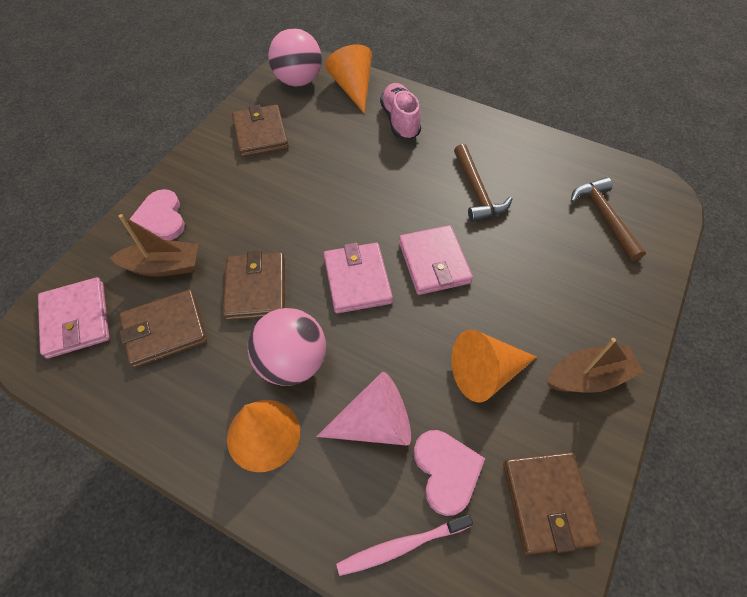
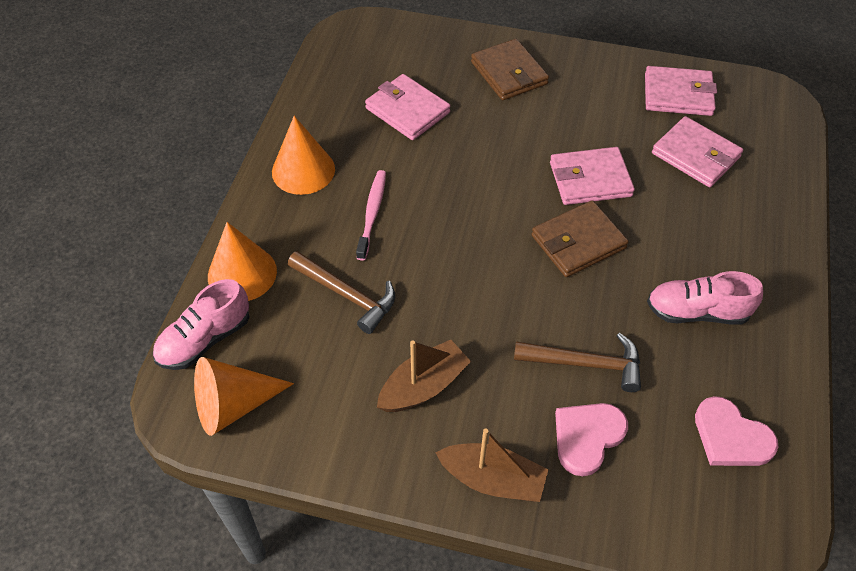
brown wallet: 4 -> 2
pink ball: 2 -> 0
pink cone: 1 -> 0
pink shoe: 1 -> 2
pink wallet: 3 -> 4

